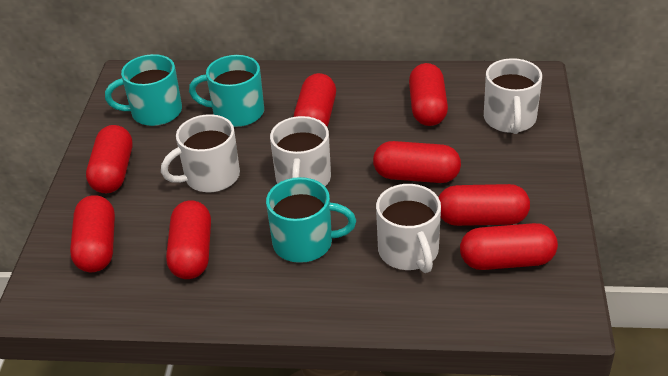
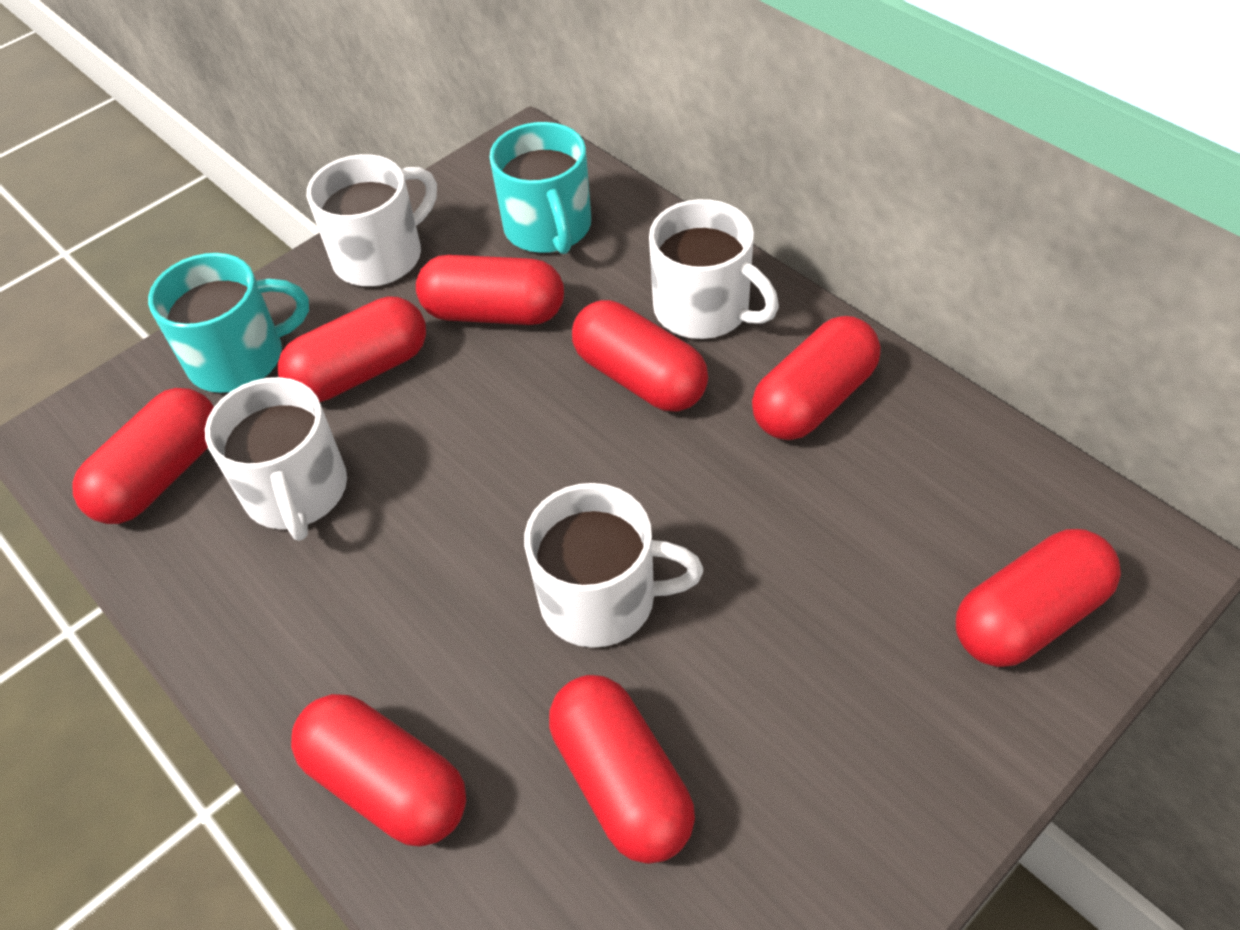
turquoise mug: 3 -> 2

